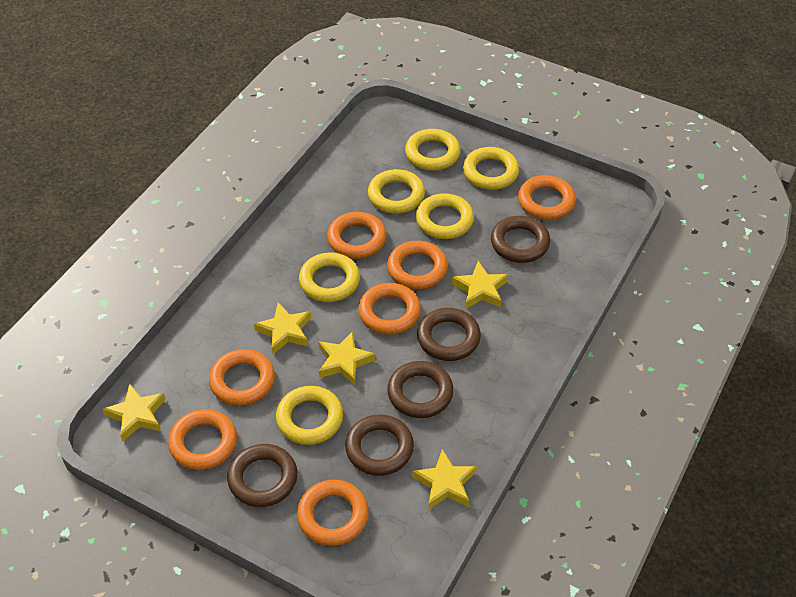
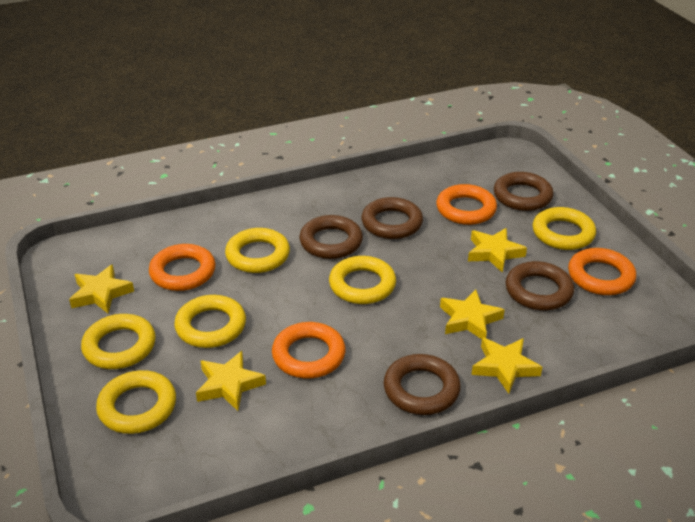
orange ring: 7 -> 4

